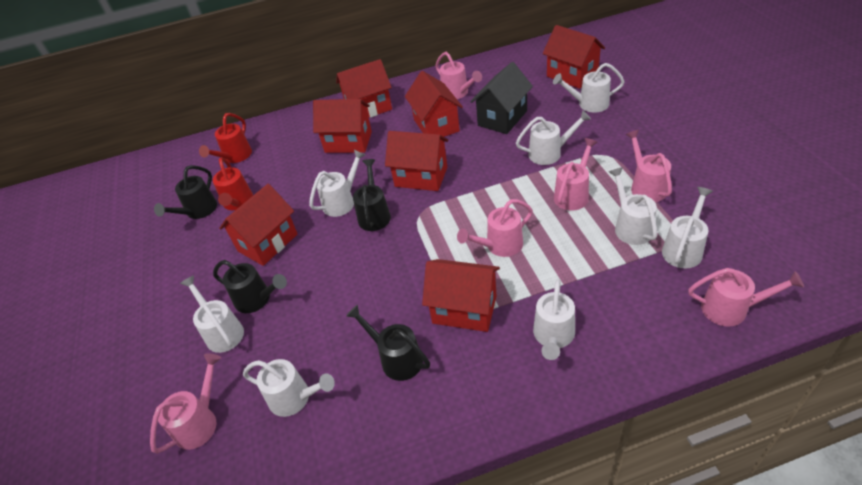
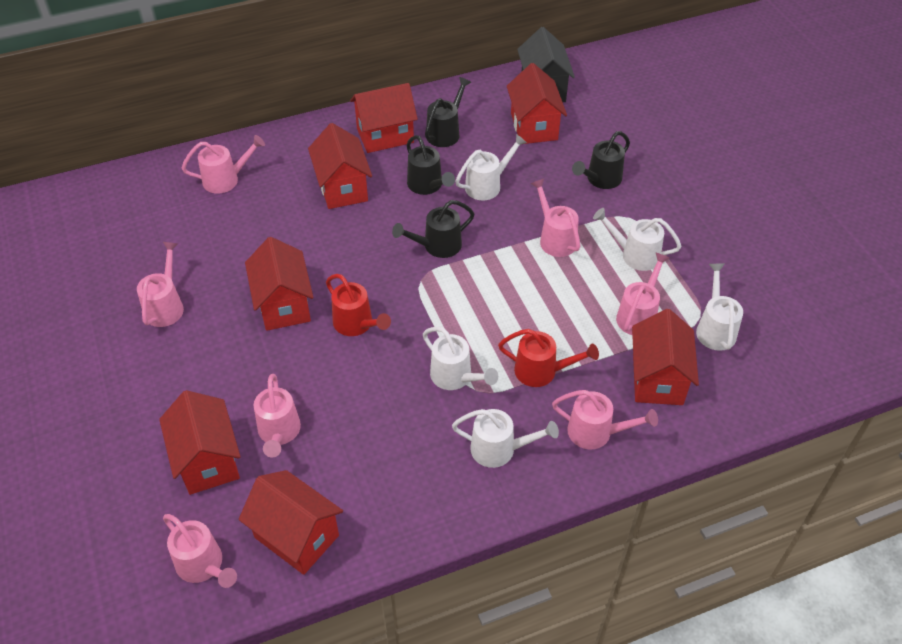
pink watering can: 6 -> 7
white watering can: 8 -> 5

